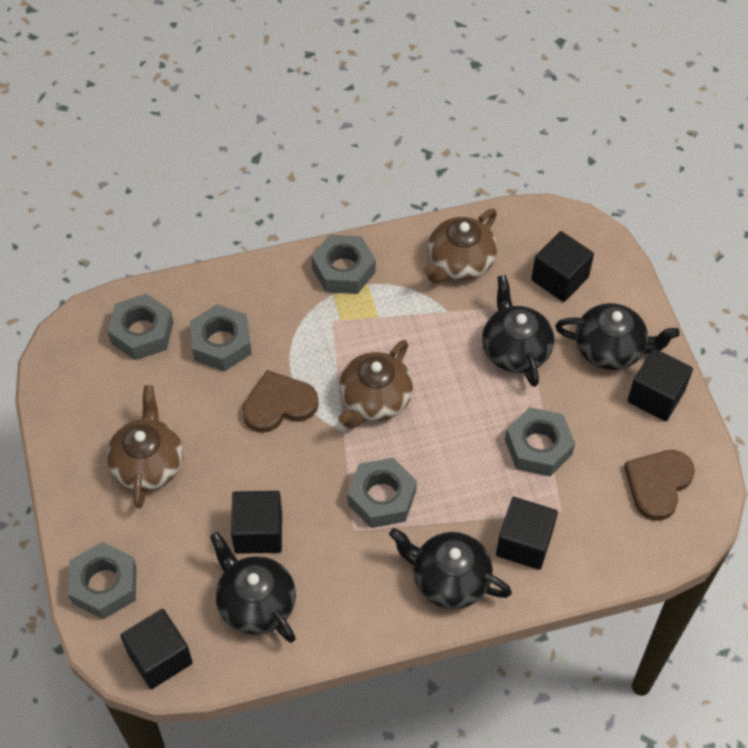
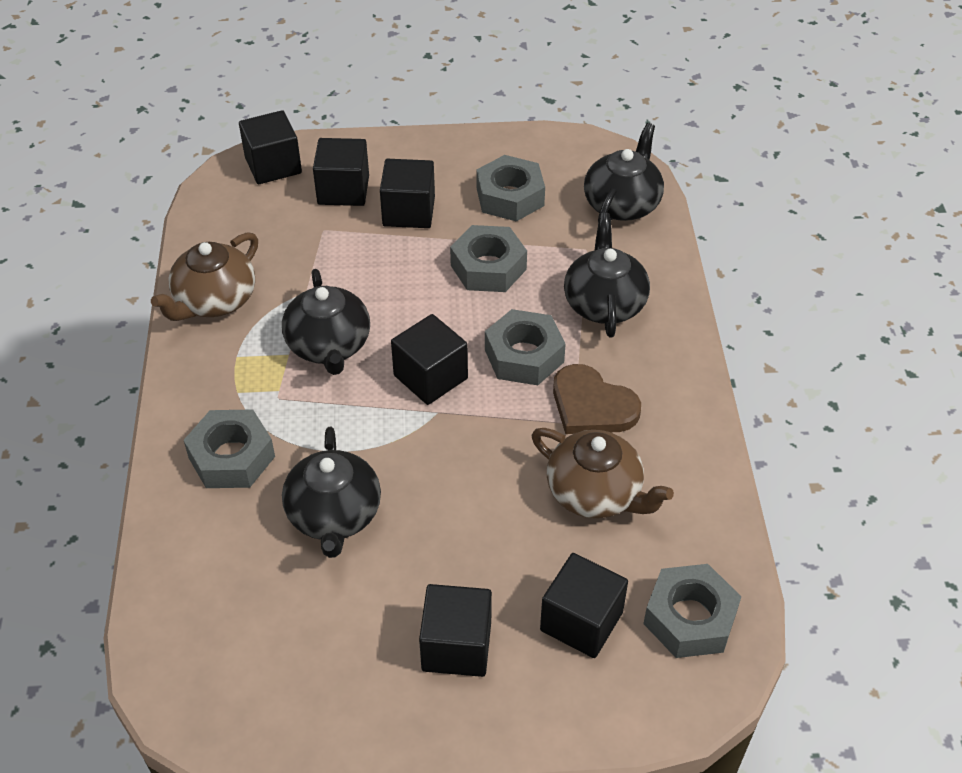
black cube: 5 -> 6
brown heart: 2 -> 1
brown teapot: 3 -> 2
grey nut: 6 -> 5

